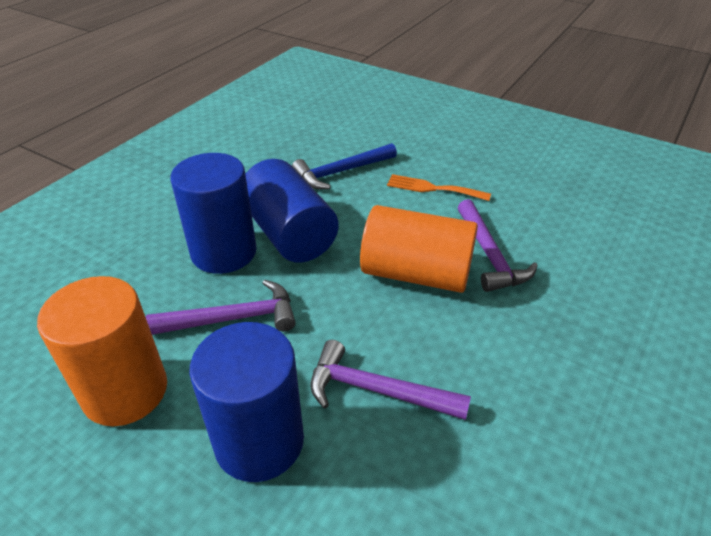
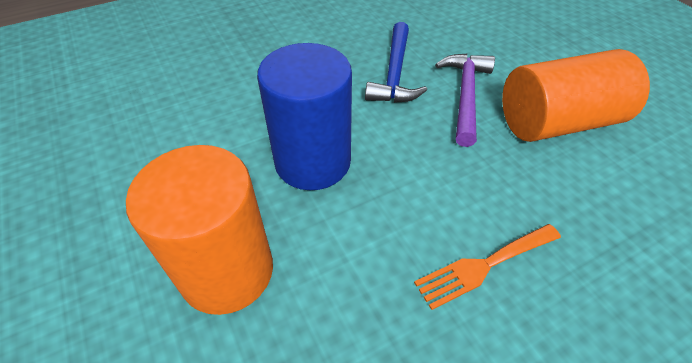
blue cylinder: 3 -> 1
purple hammer: 3 -> 1

